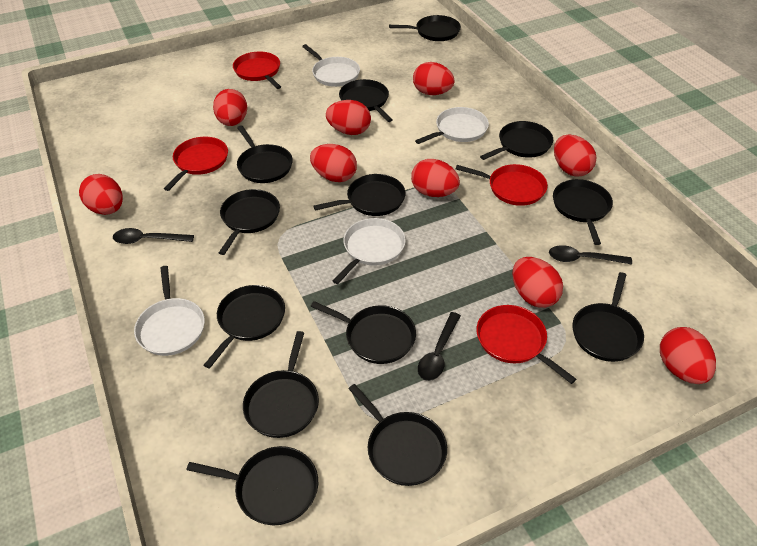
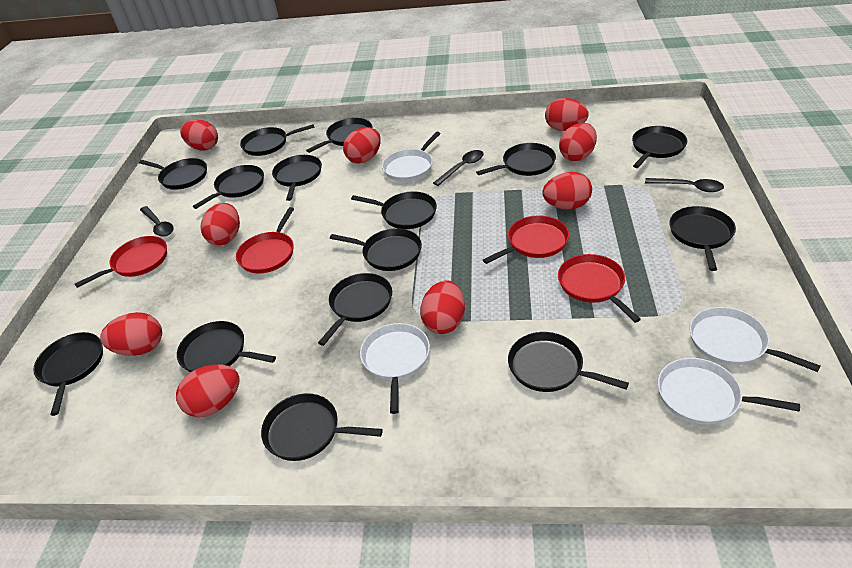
black pan: 13 -> 15

